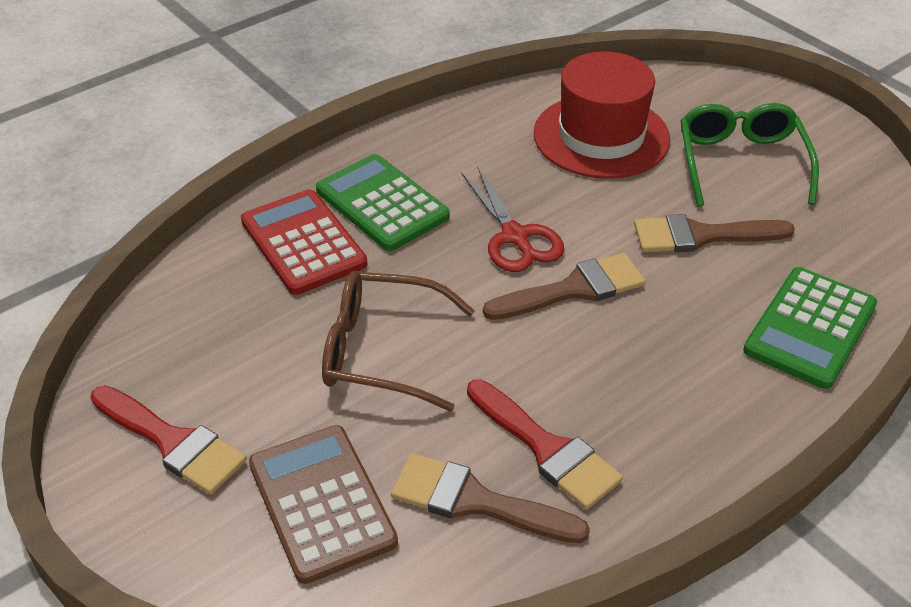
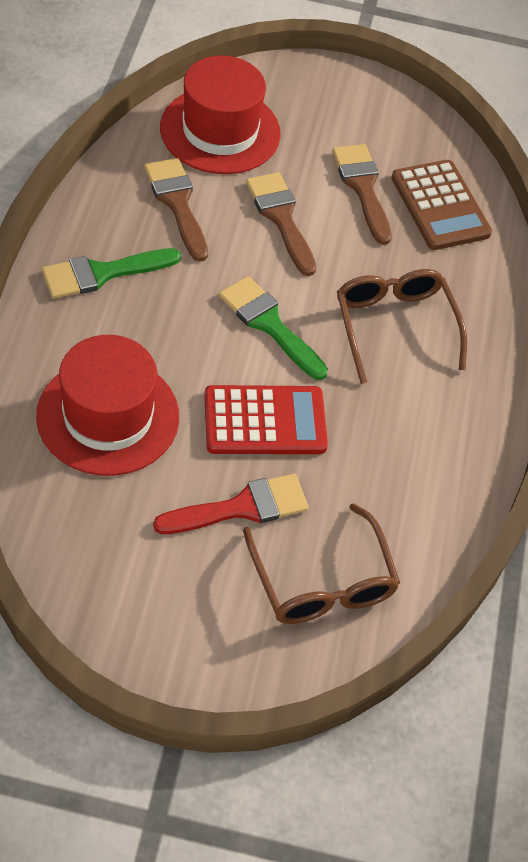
brown glasses: 1 -> 2
green brush: 0 -> 2
green calculator: 2 -> 0
green glasses: 1 -> 0
red brush: 2 -> 1
red hat: 1 -> 2
red scissors: 1 -> 0

